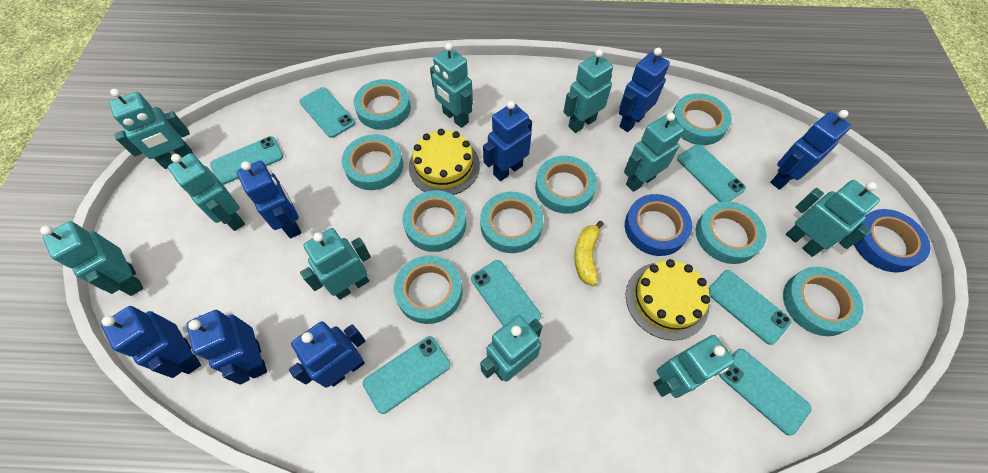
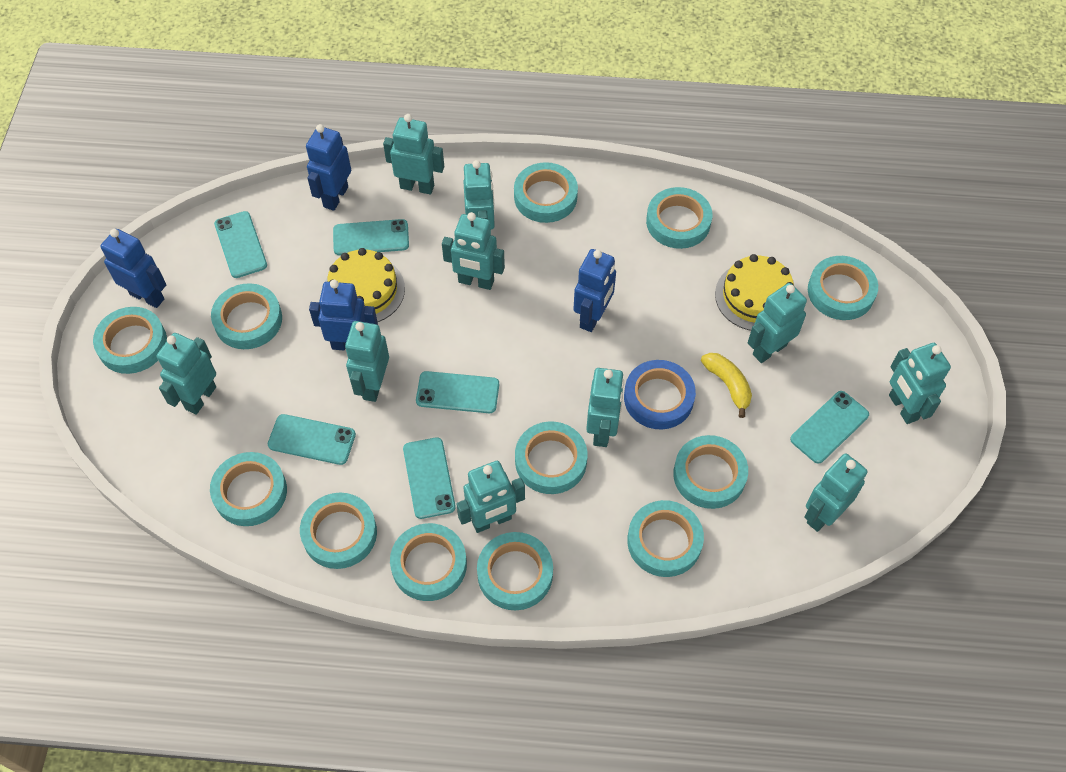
blue robot: 7 -> 4
blue tape: 2 -> 1
turquoise phone: 7 -> 6
turquoise tape: 9 -> 12

